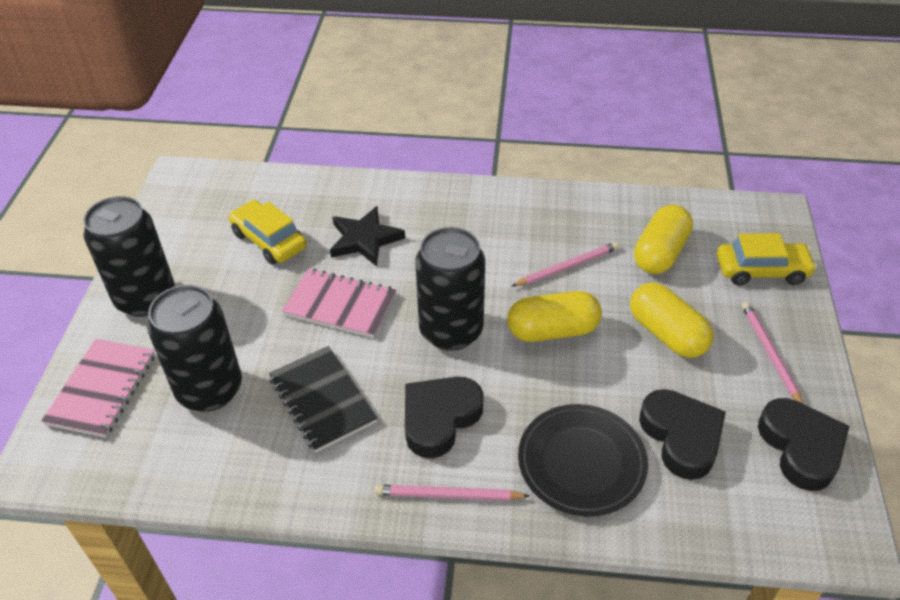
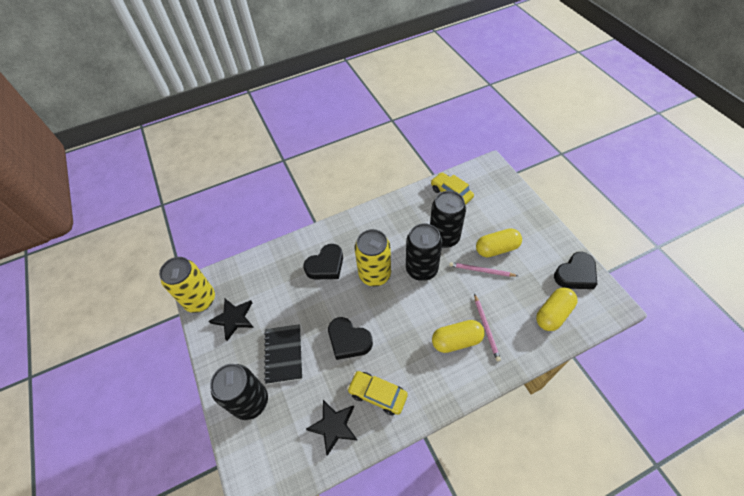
black plate: 1 -> 0
black star: 1 -> 2
pink notebook: 2 -> 0
pink pencil: 3 -> 2
yellow can: 0 -> 2

